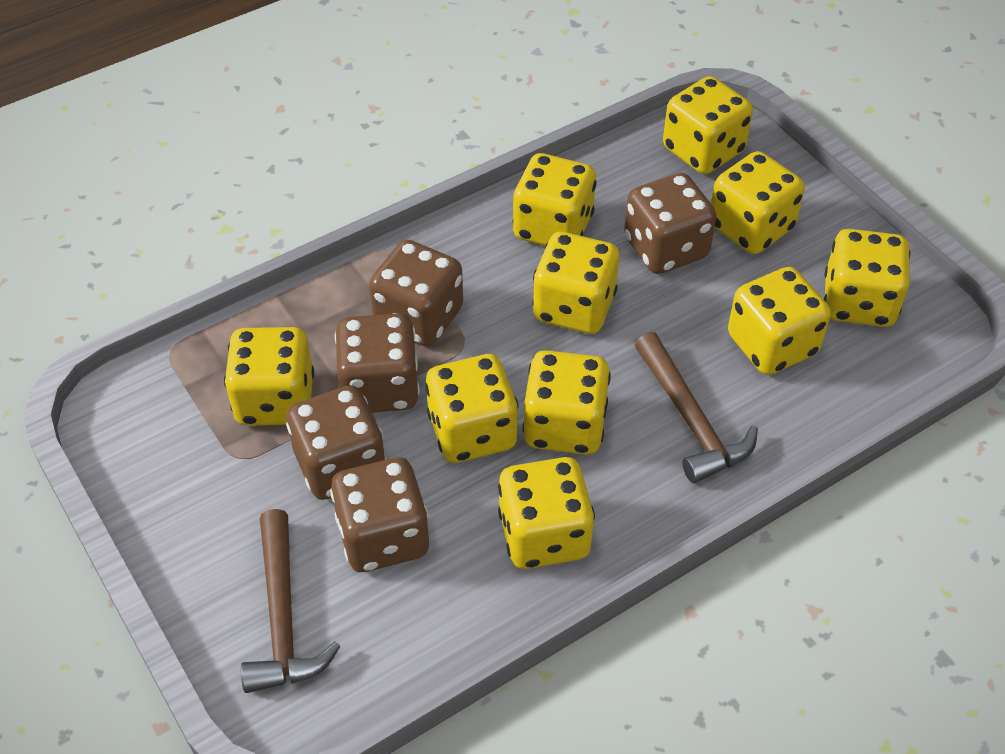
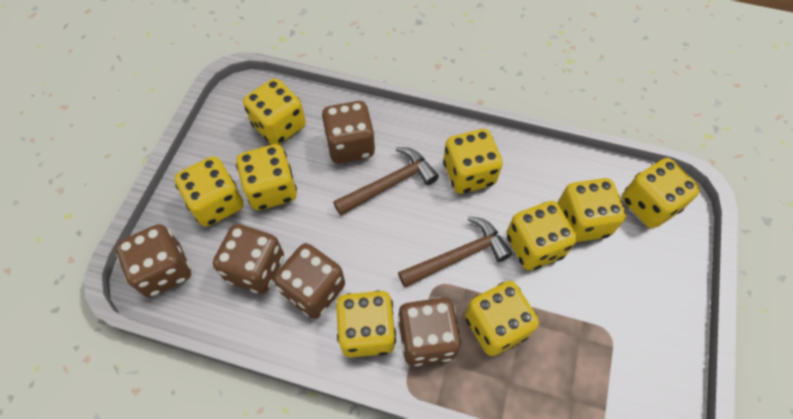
yellow dice: 10 -> 9

